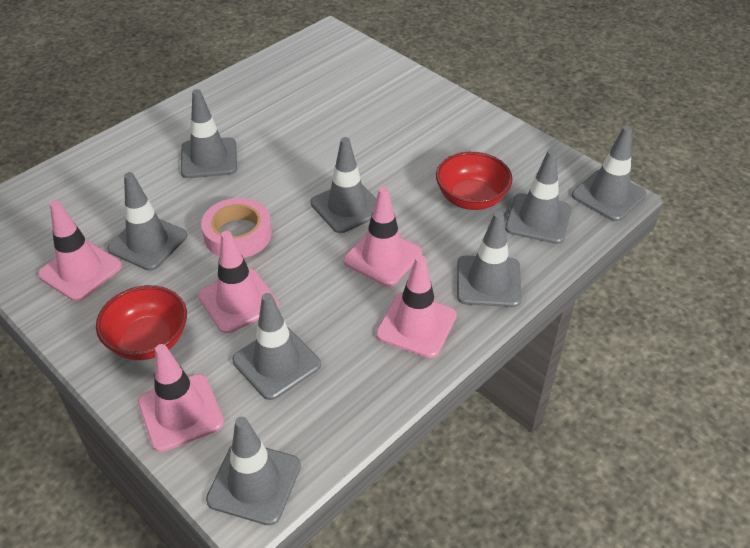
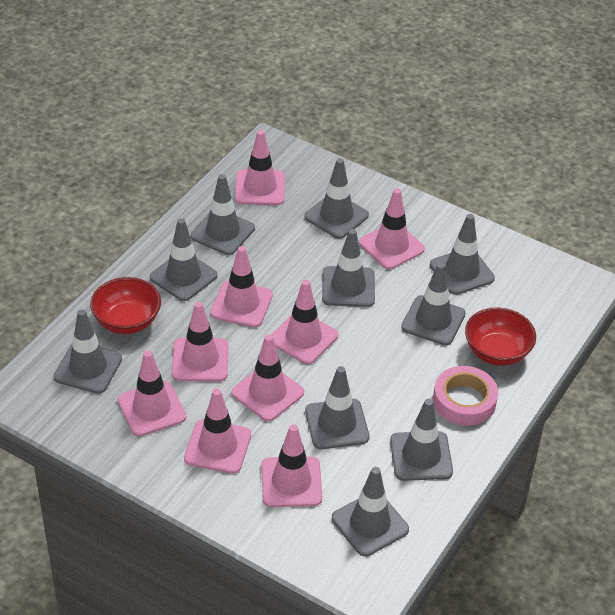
grey traffic cone: 8 -> 10
pink traffic cone: 5 -> 9

